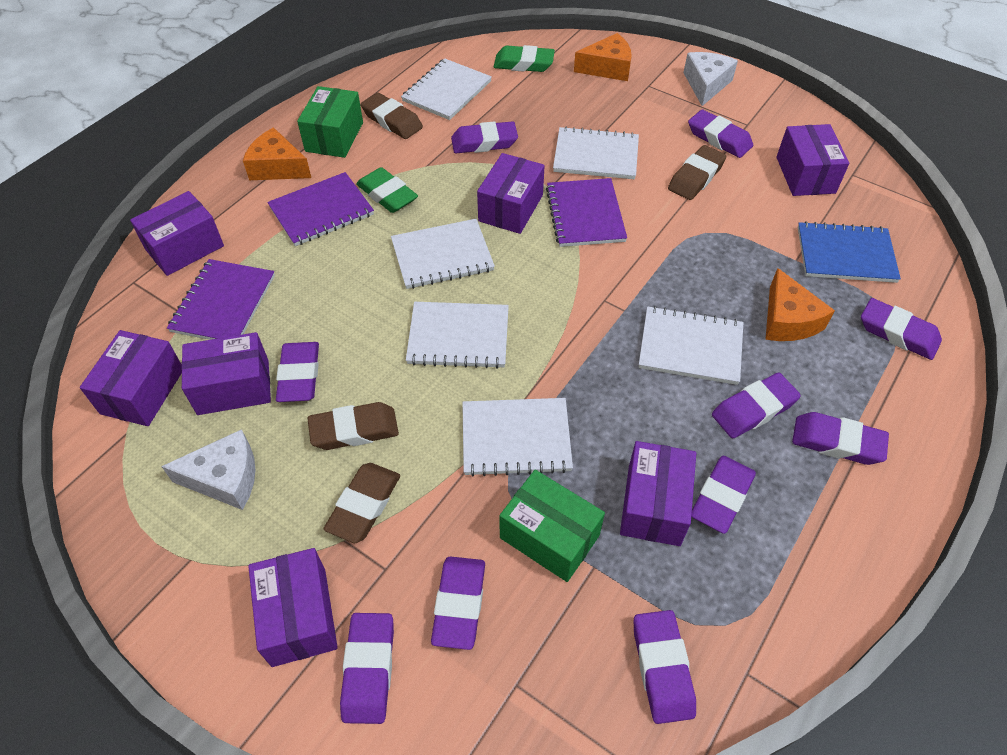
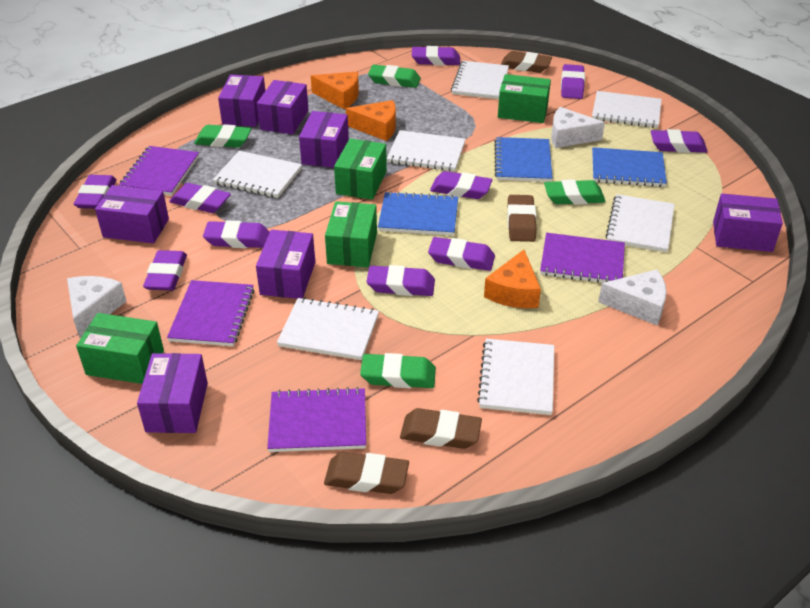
blue notebook: 1 -> 3
green box: 2 -> 4
green eraser: 2 -> 4
purple notebook: 3 -> 4
white cheese: 2 -> 3
white notebook: 6 -> 7

